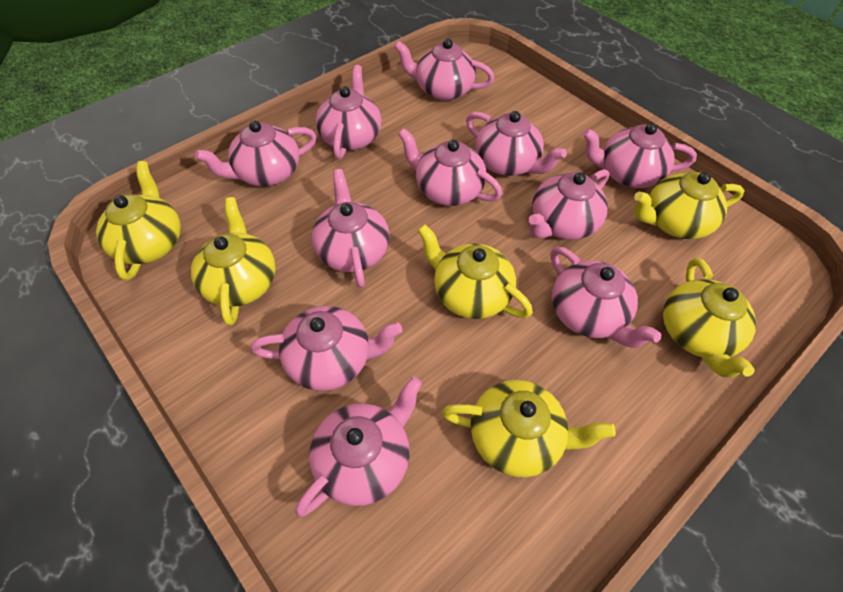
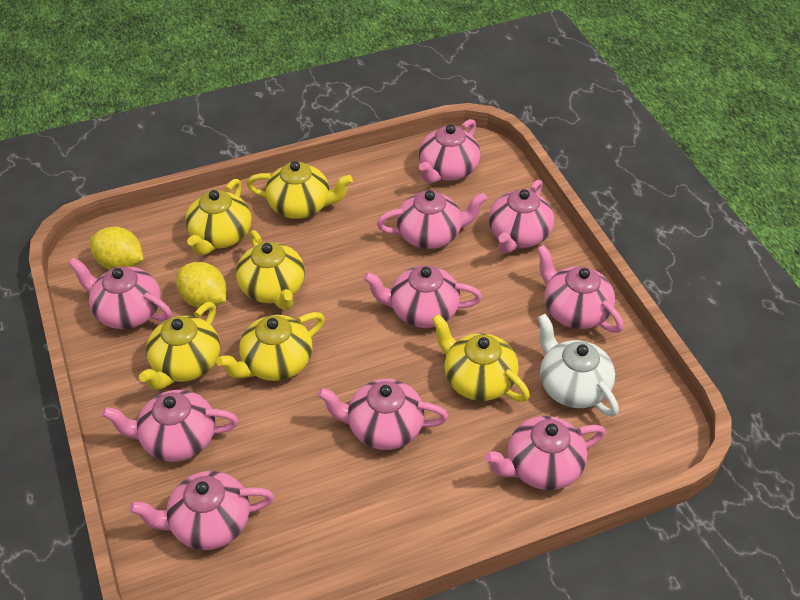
pink teapot: 11 -> 10
white teapot: 0 -> 1
yellow lemon: 0 -> 2

